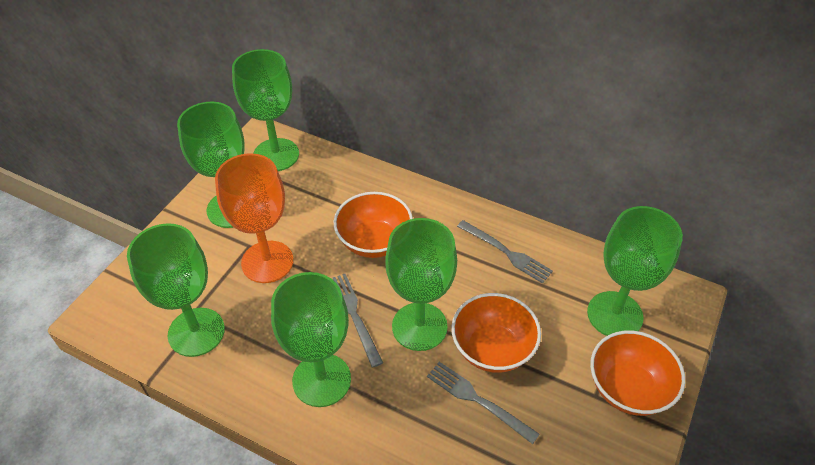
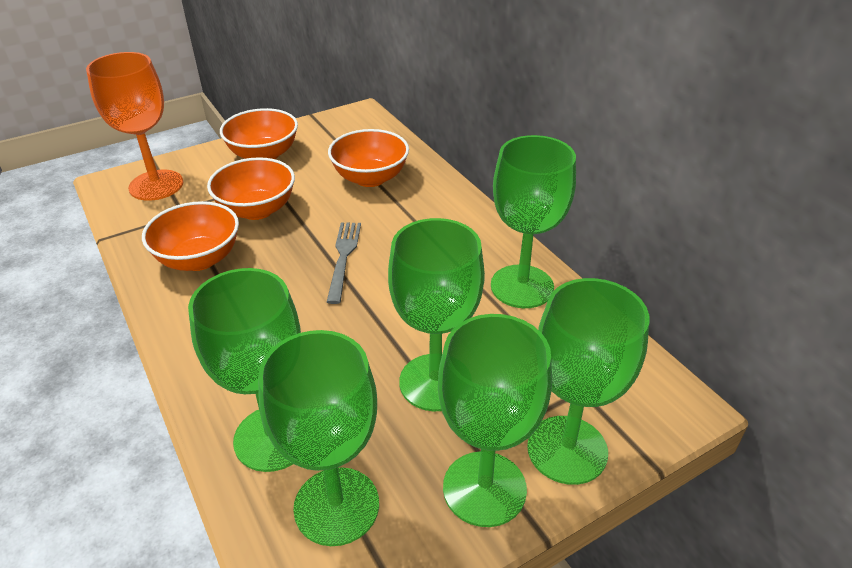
grey fork: 3 -> 1
orange bowl: 3 -> 4

